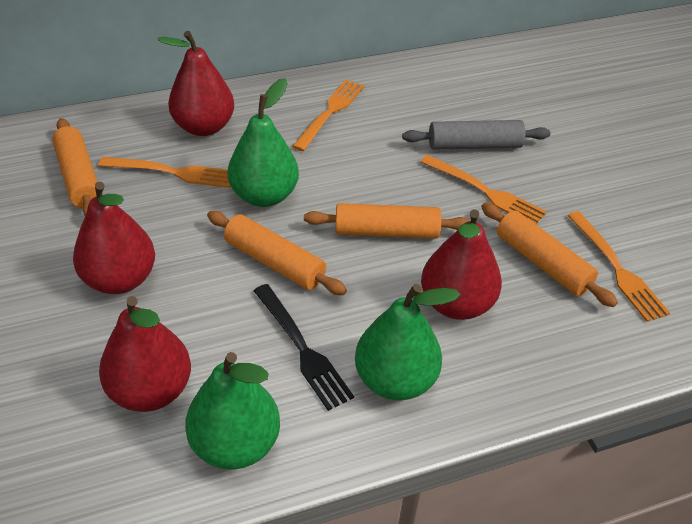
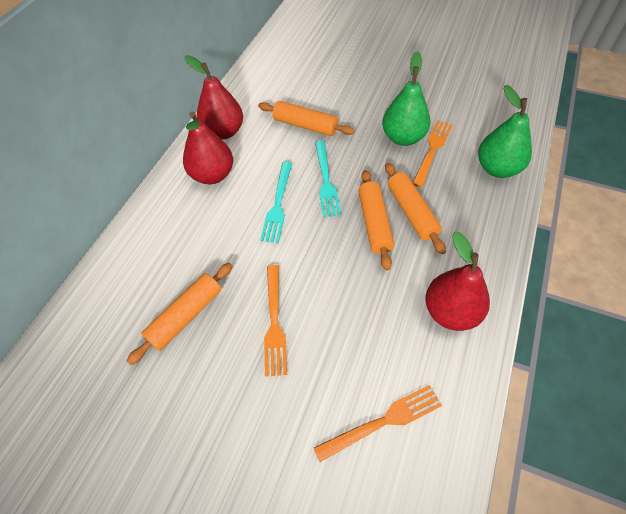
black fork: 1 -> 0
green pear: 3 -> 2
grey rolling pin: 1 -> 0
orange fork: 4 -> 3
red pear: 4 -> 3
turquoise fork: 0 -> 2

